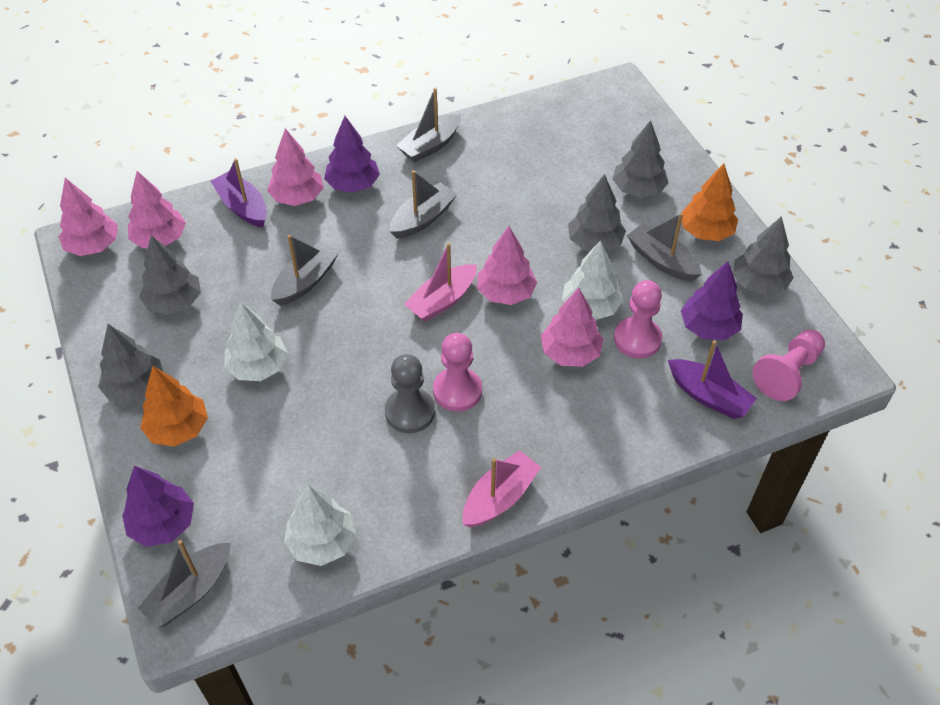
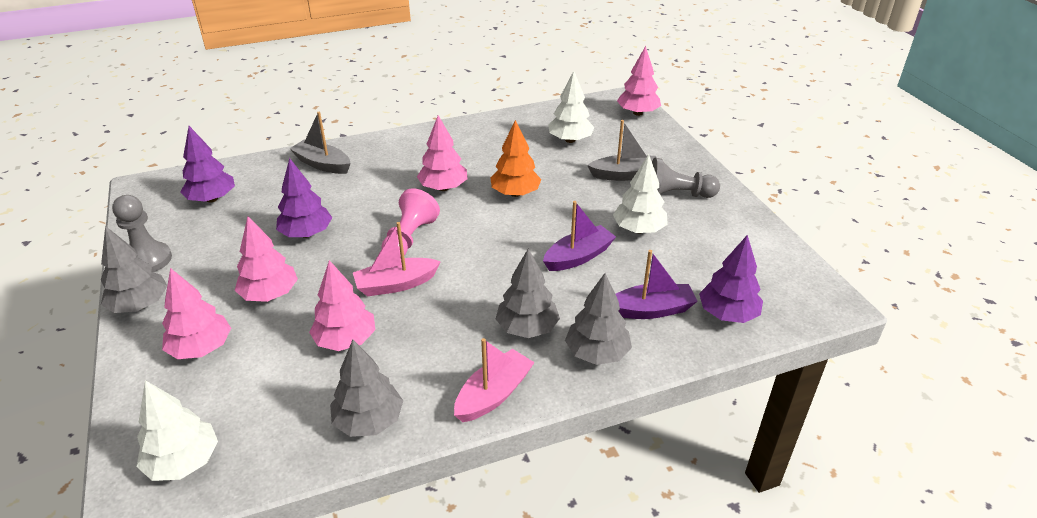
grey boat: 5 -> 2
grey pawn: 1 -> 2
grey tree: 5 -> 4
orange tree: 2 -> 1
pink pawn: 3 -> 1

